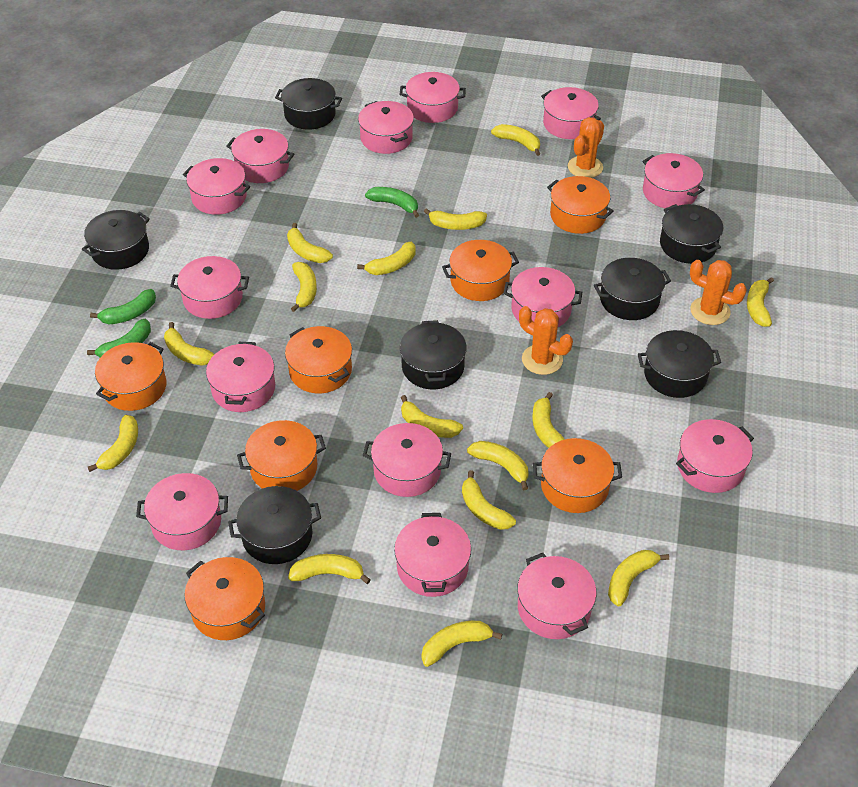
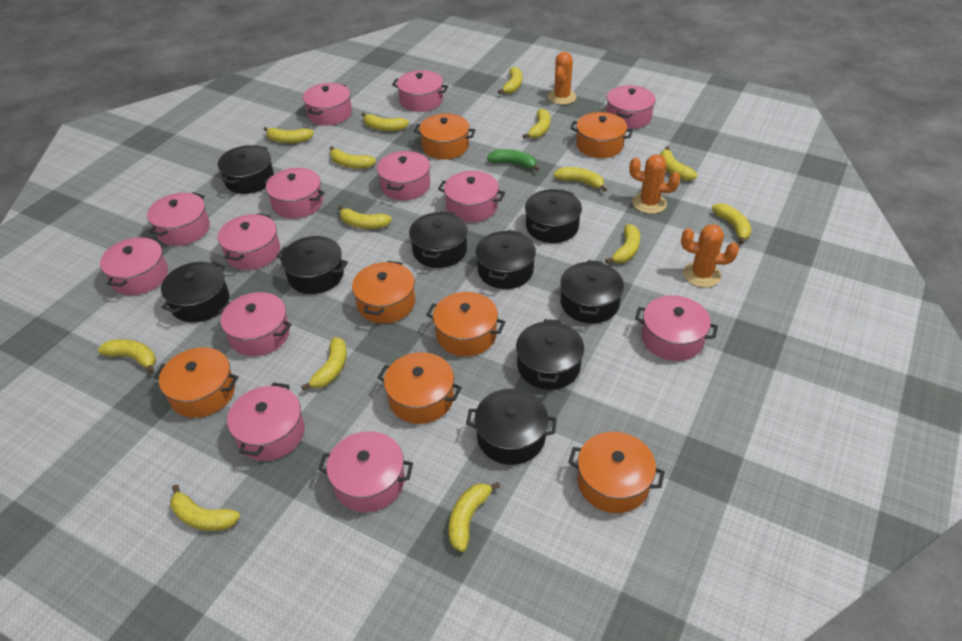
black pot: 7 -> 9
green banana: 3 -> 1
pink pot: 14 -> 13
yellow banana: 15 -> 14

